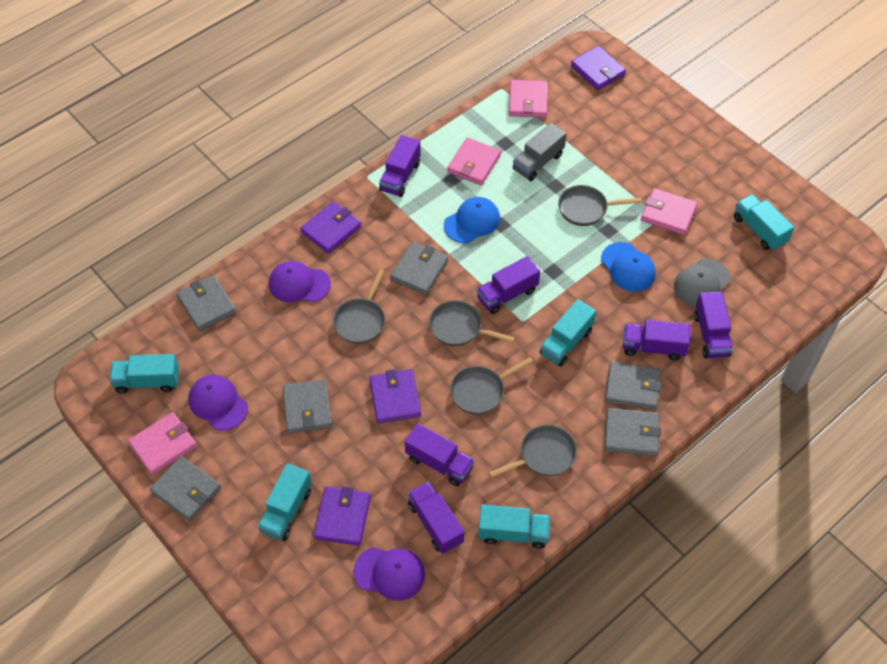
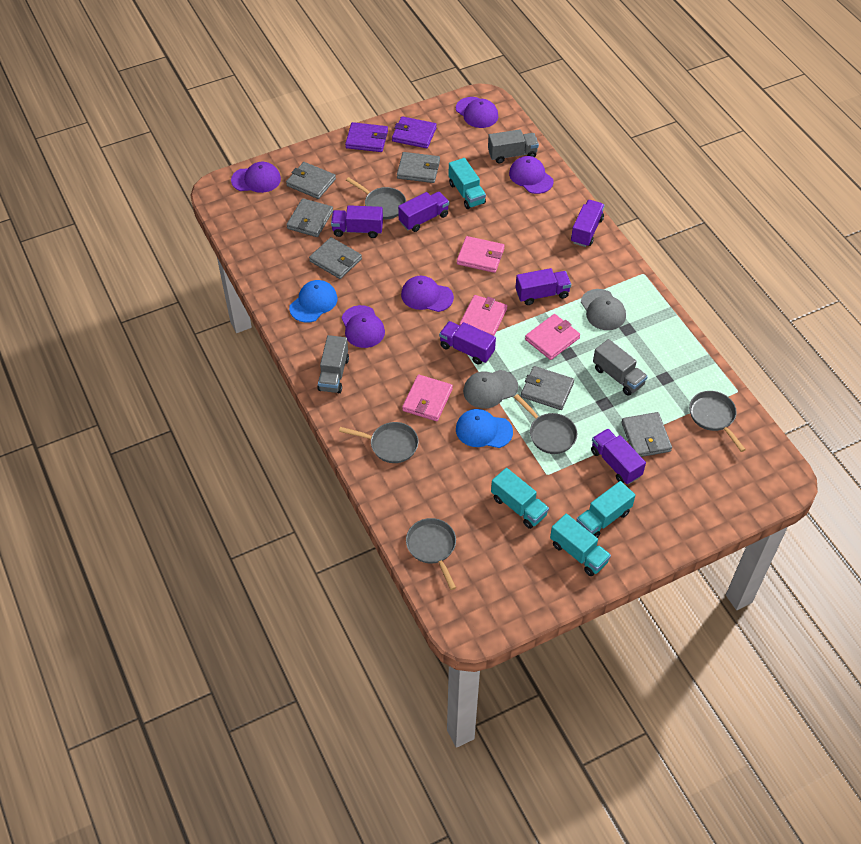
grey cap: 1 -> 2
grey truck: 1 -> 3
purple cap: 3 -> 5
purple wallet: 4 -> 2
turquoise truck: 5 -> 4

